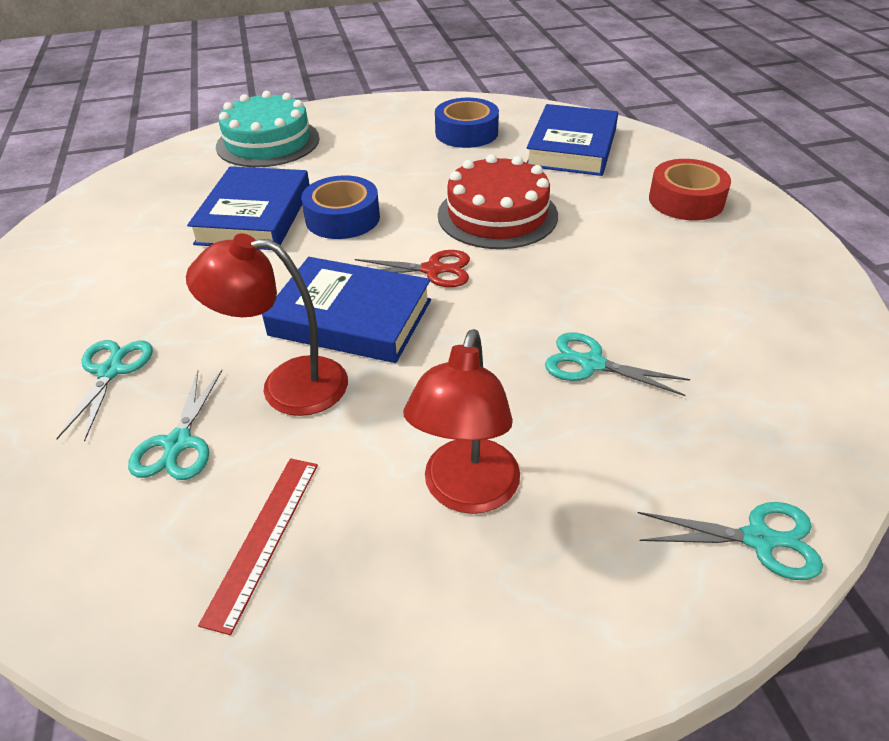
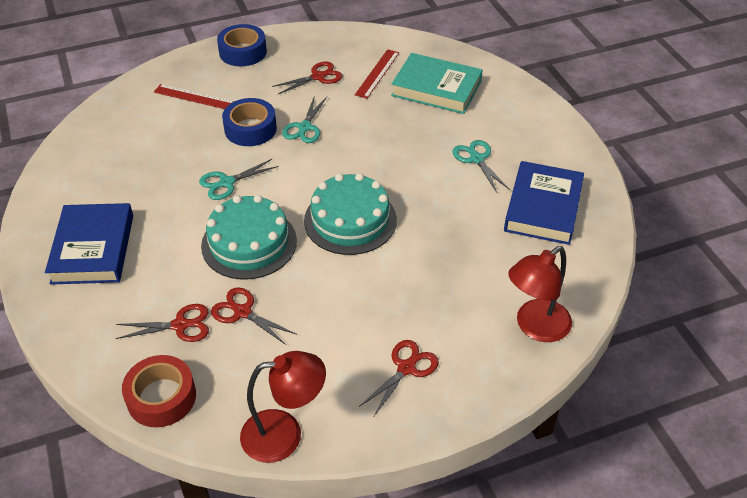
blue book: 3 -> 2
red cake: 1 -> 0
red ruler: 1 -> 2
red scissors: 1 -> 4
turquoise book: 0 -> 1
turquoise cake: 1 -> 2
turquoise scissors: 4 -> 3

